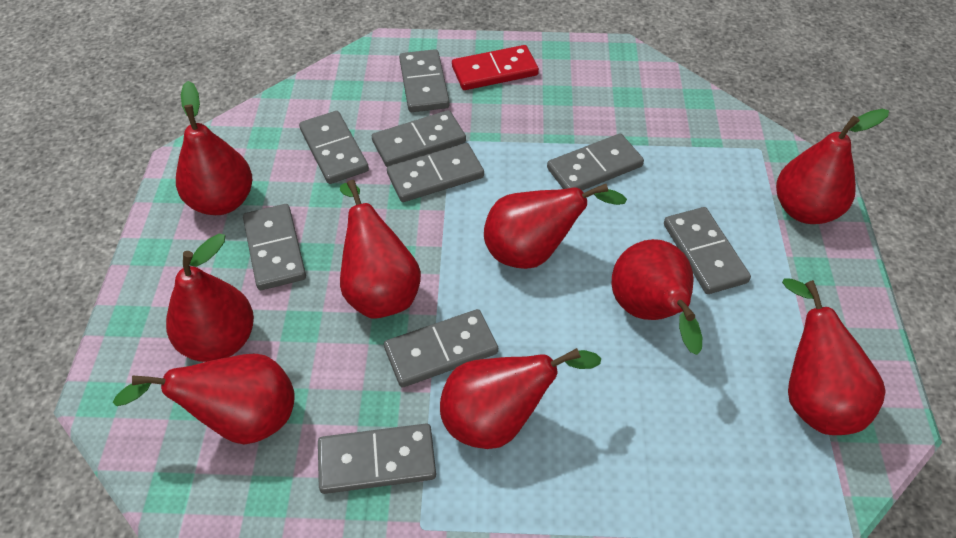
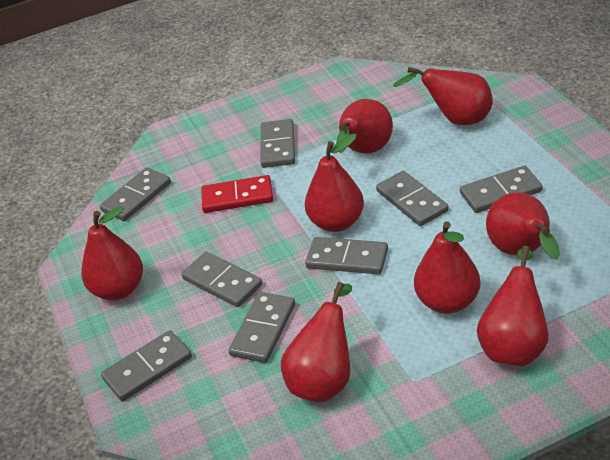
grey domino: 9 -> 8
red pear: 9 -> 8

